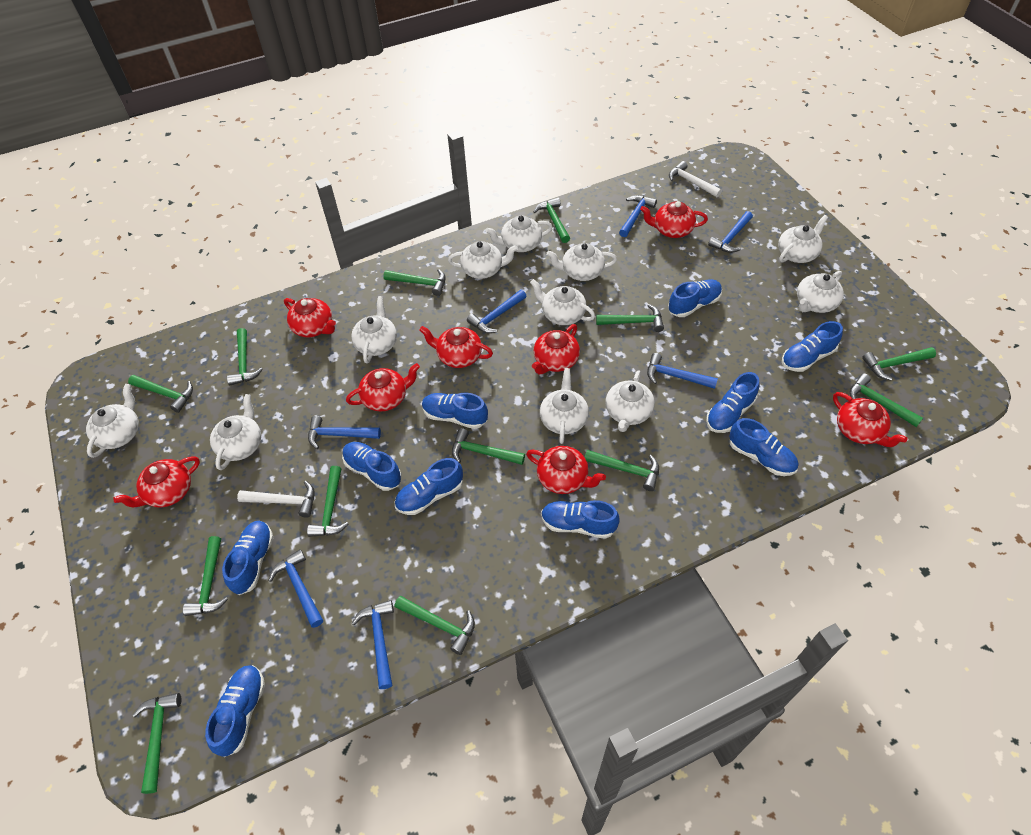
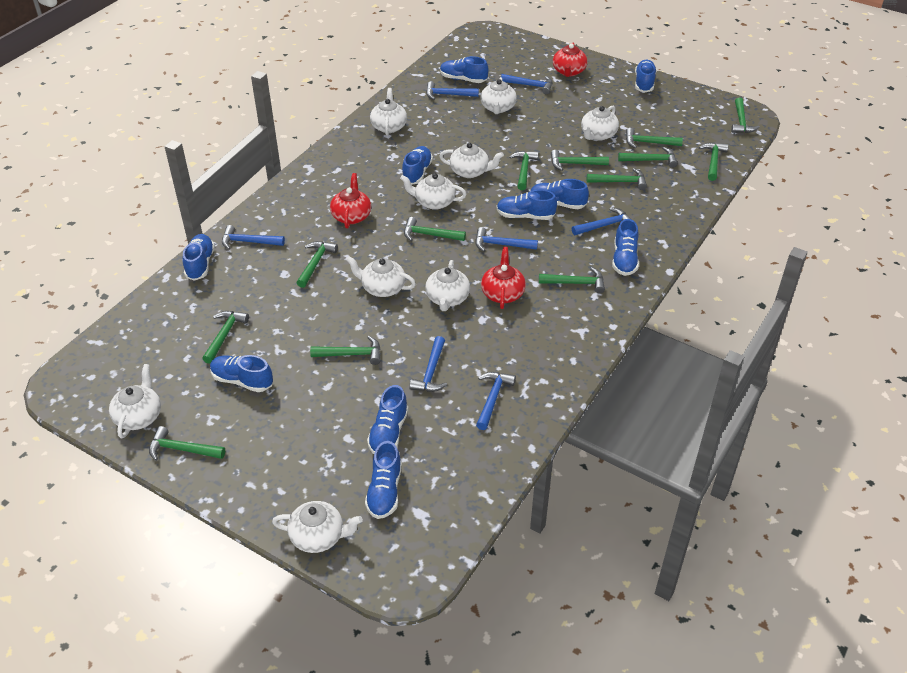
red teapot: 8 -> 3
white hammer: 2 -> 0
white teapot: 11 -> 9

